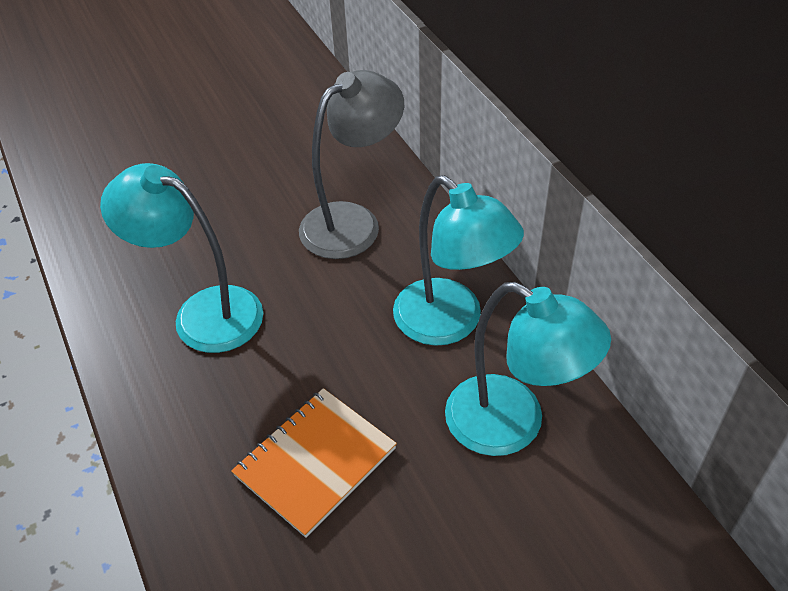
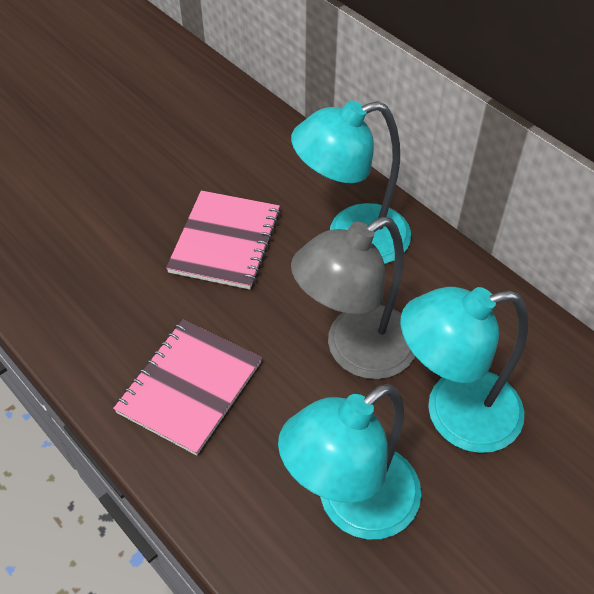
orange notebook: 1 -> 0
pink notebook: 0 -> 2

